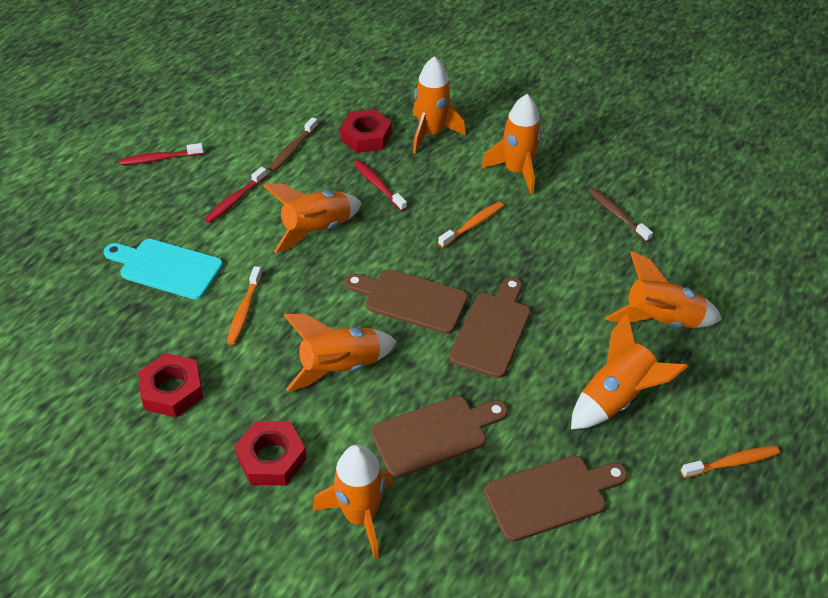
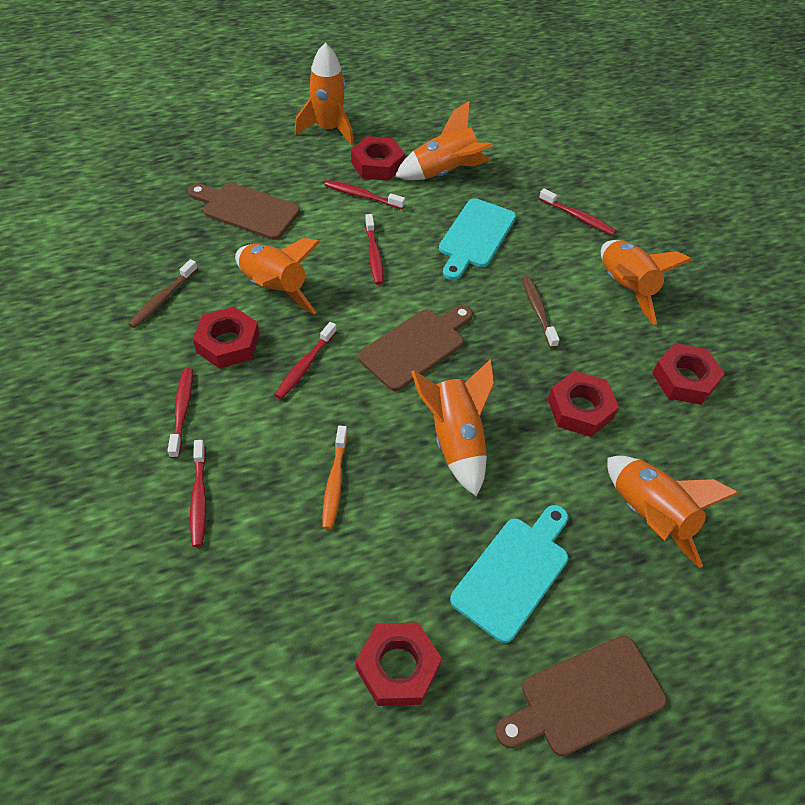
brown cutting board: 4 -> 3
orange rocket: 7 -> 6
orange toothbrush: 3 -> 1
red nut: 3 -> 5
red toothbrush: 3 -> 6
turquoise cutting board: 1 -> 2

